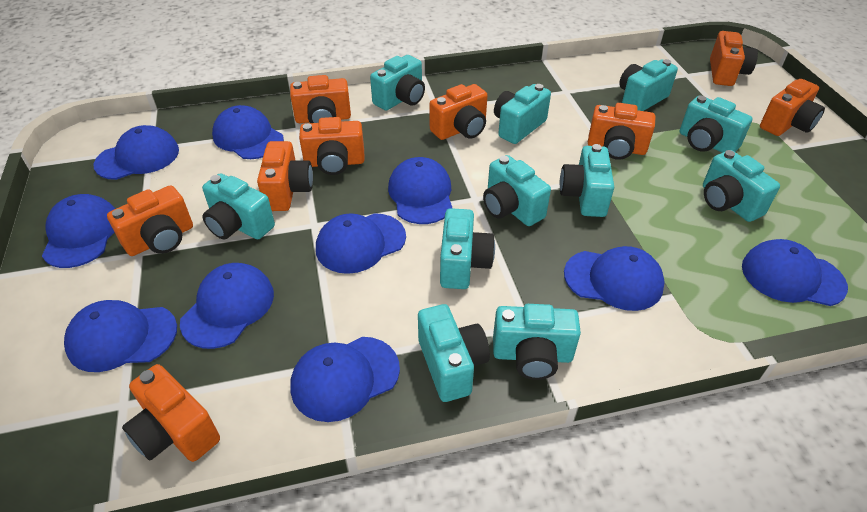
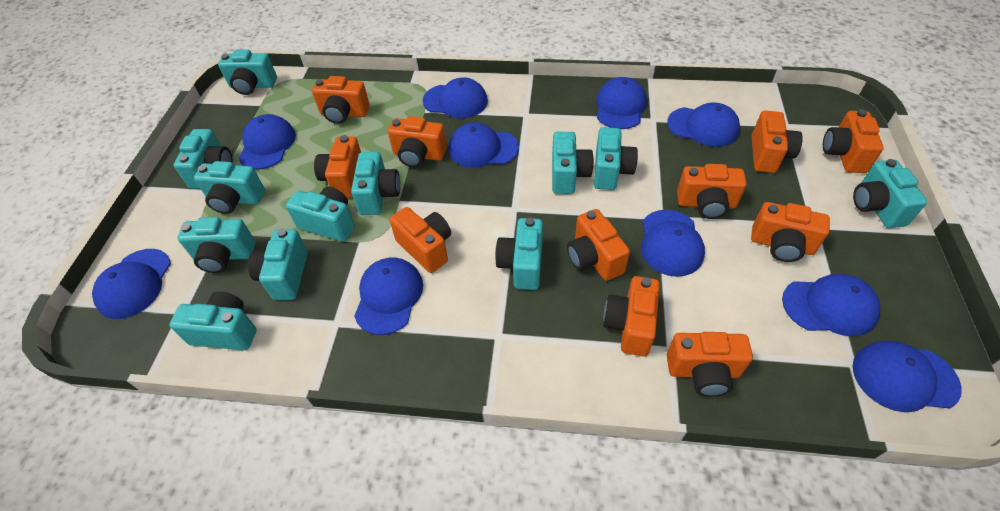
orange camera: 9 -> 11
turquoise camera: 11 -> 12

